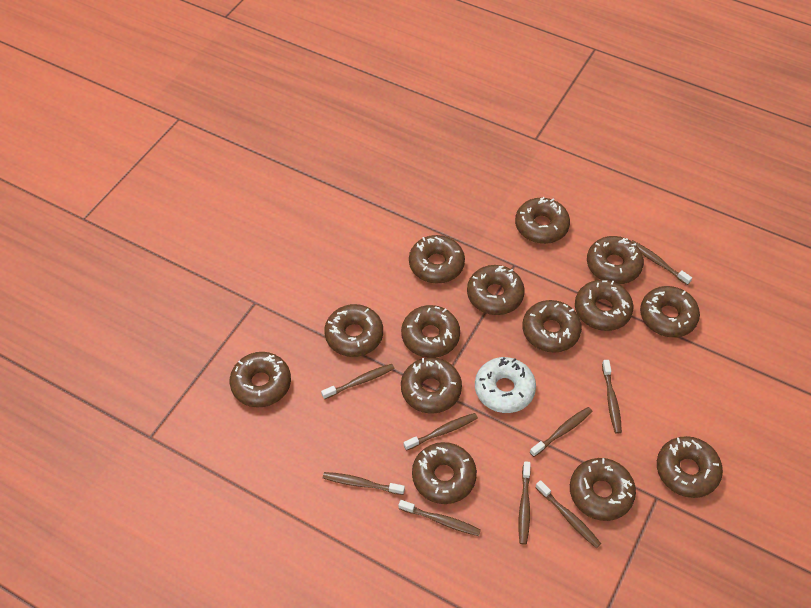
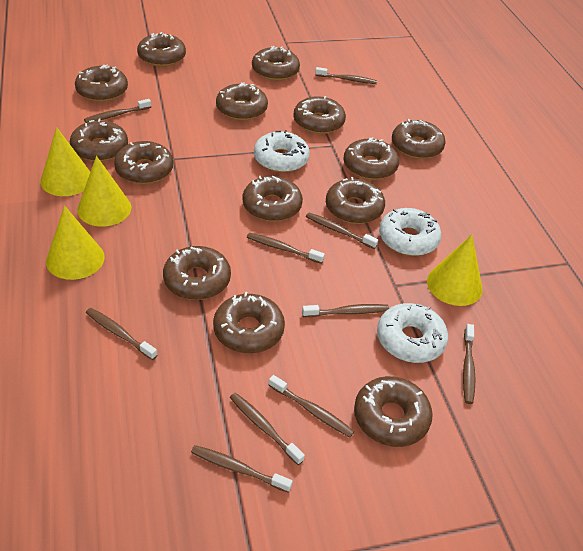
brown toothbrush: 9 -> 10
white donut: 1 -> 3
yellow cone: 0 -> 4

